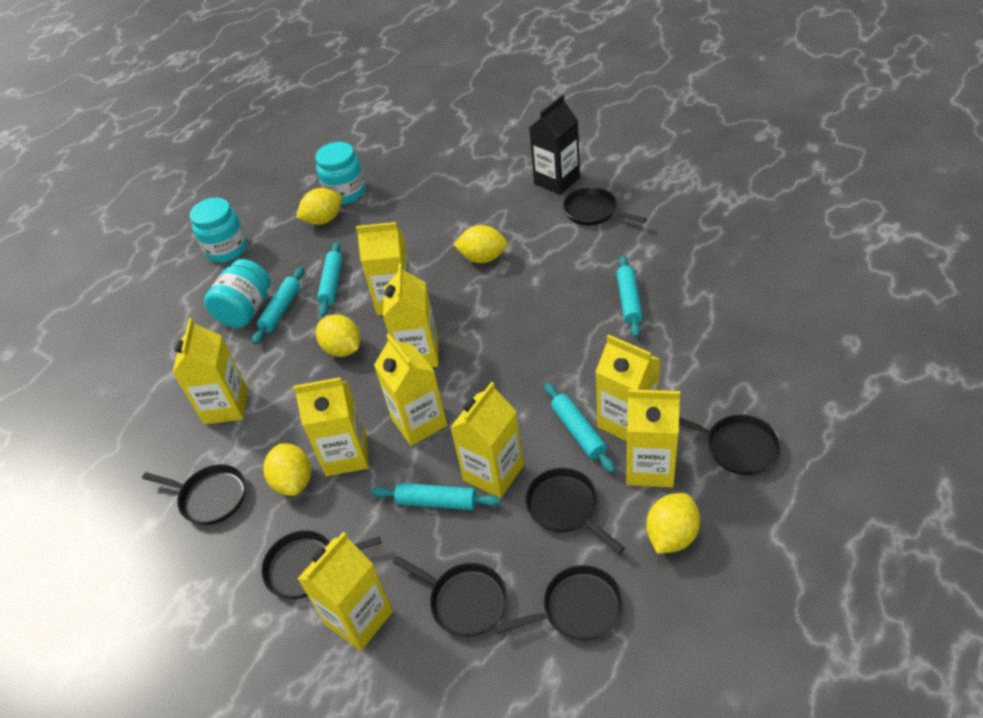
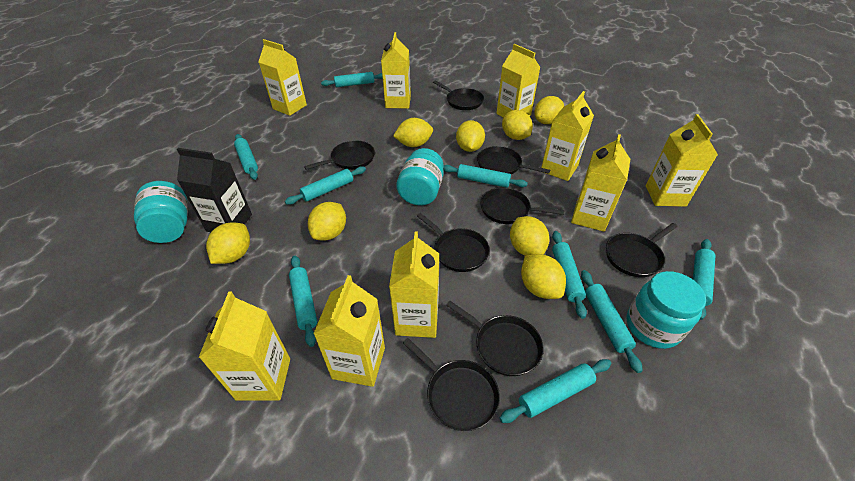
black pan: 7 -> 8
turquoise rolling pin: 5 -> 9
yellow lemon: 5 -> 8

